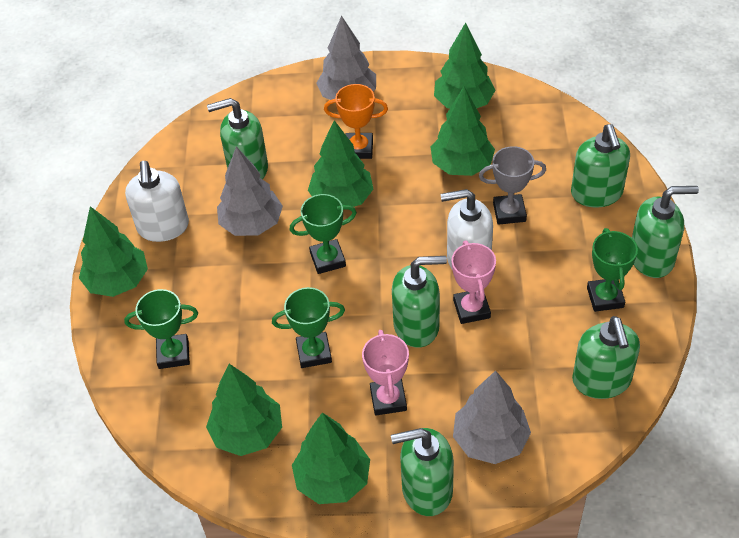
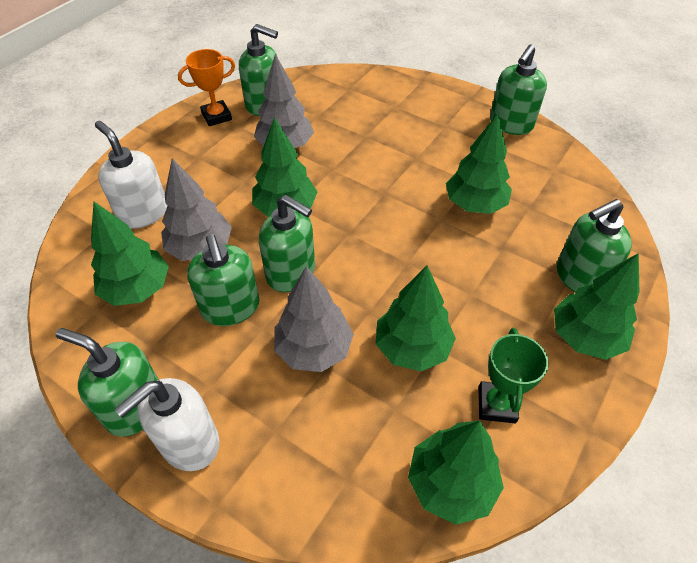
green trophy: 4 -> 1
grey trophy: 1 -> 0
pink trophy: 2 -> 0

